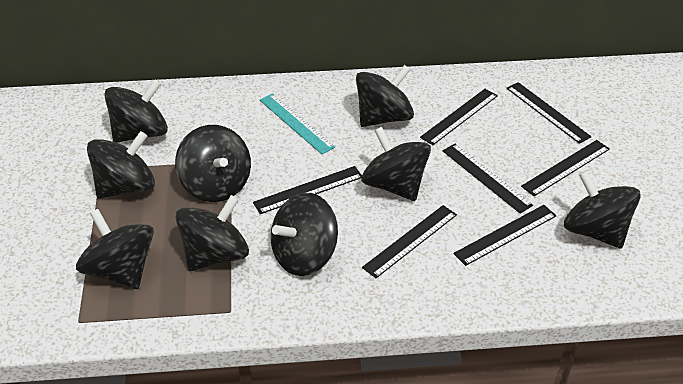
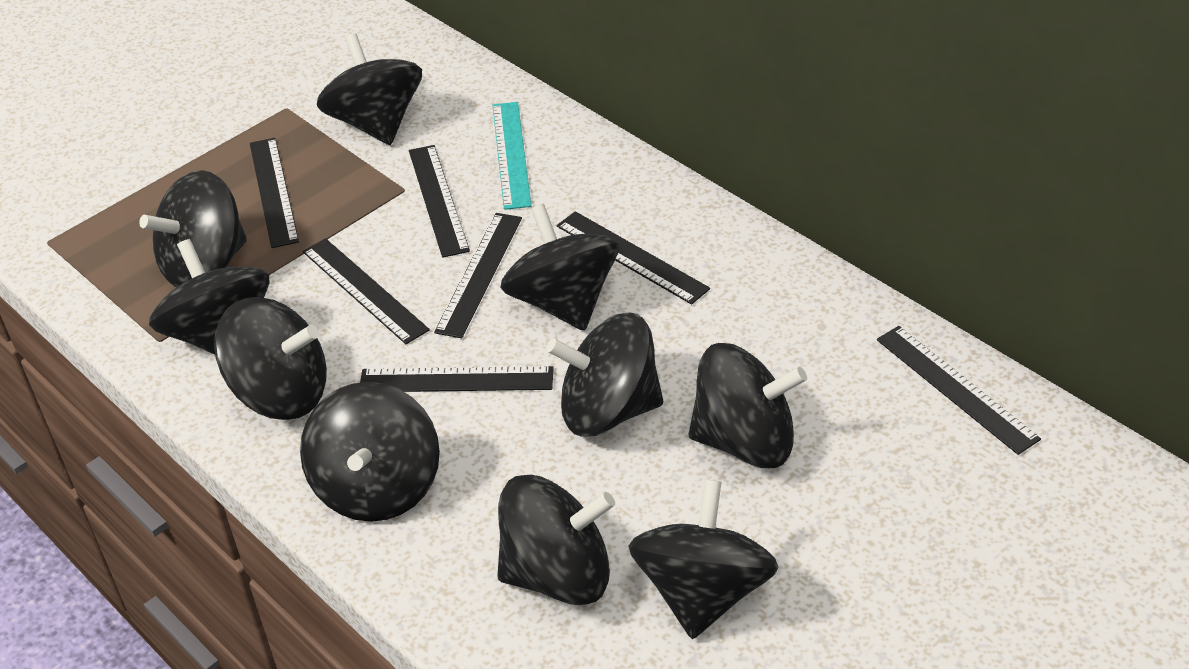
black spinning top: 9 -> 10

